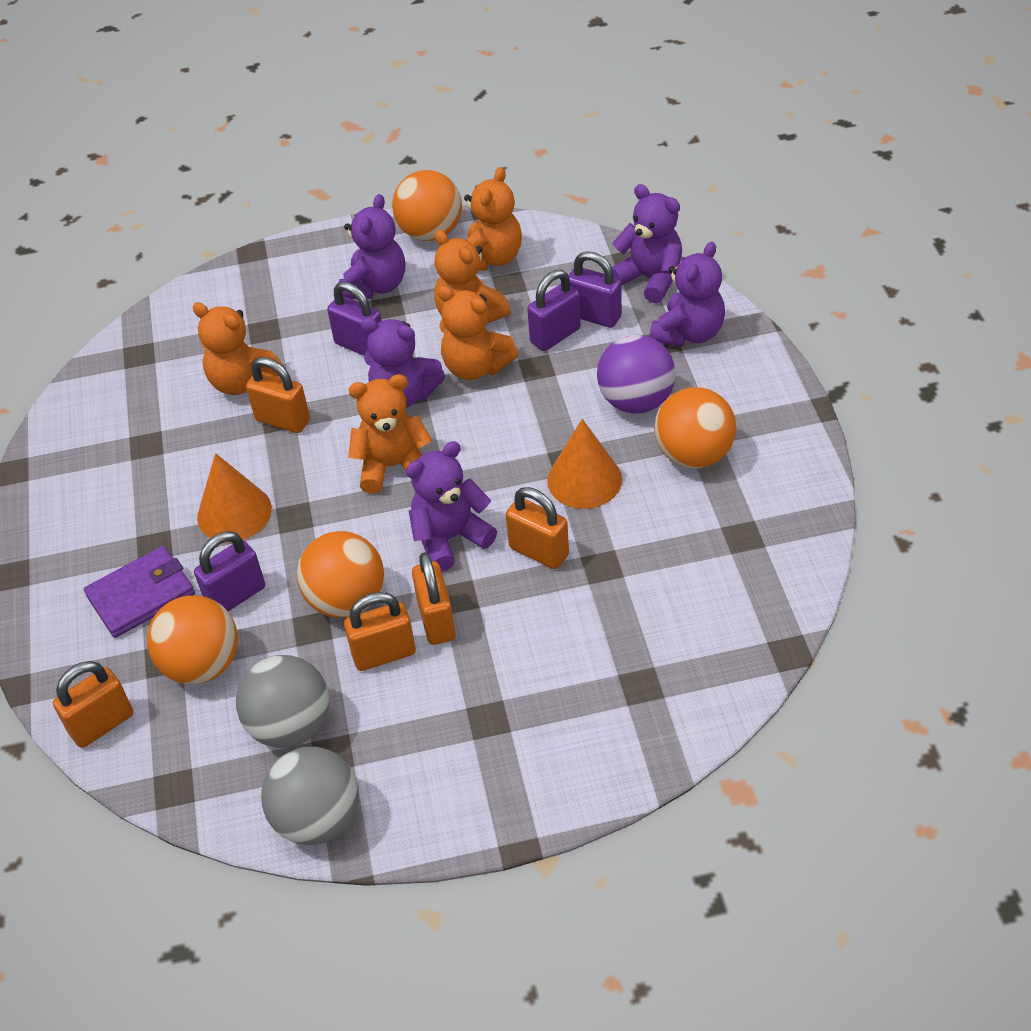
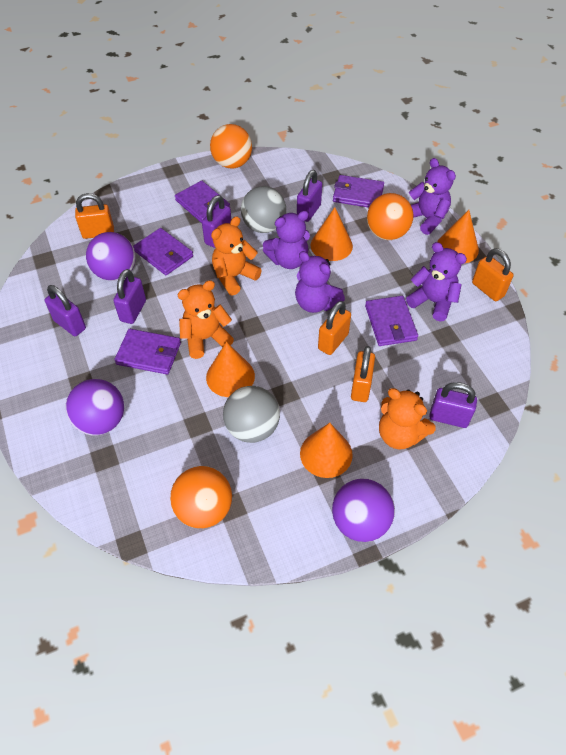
orange ball: 4 -> 3
orange cone: 2 -> 4
orange padlock: 5 -> 4
orange teddy bear: 5 -> 3
purple ball: 1 -> 3
purple padlock: 4 -> 5
purple teddy bear: 5 -> 4
purple wallet: 1 -> 5

